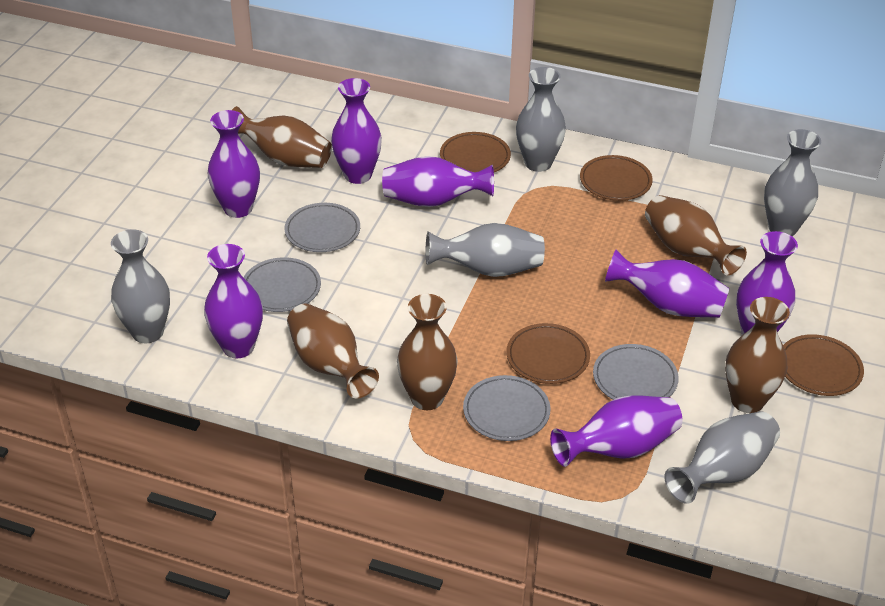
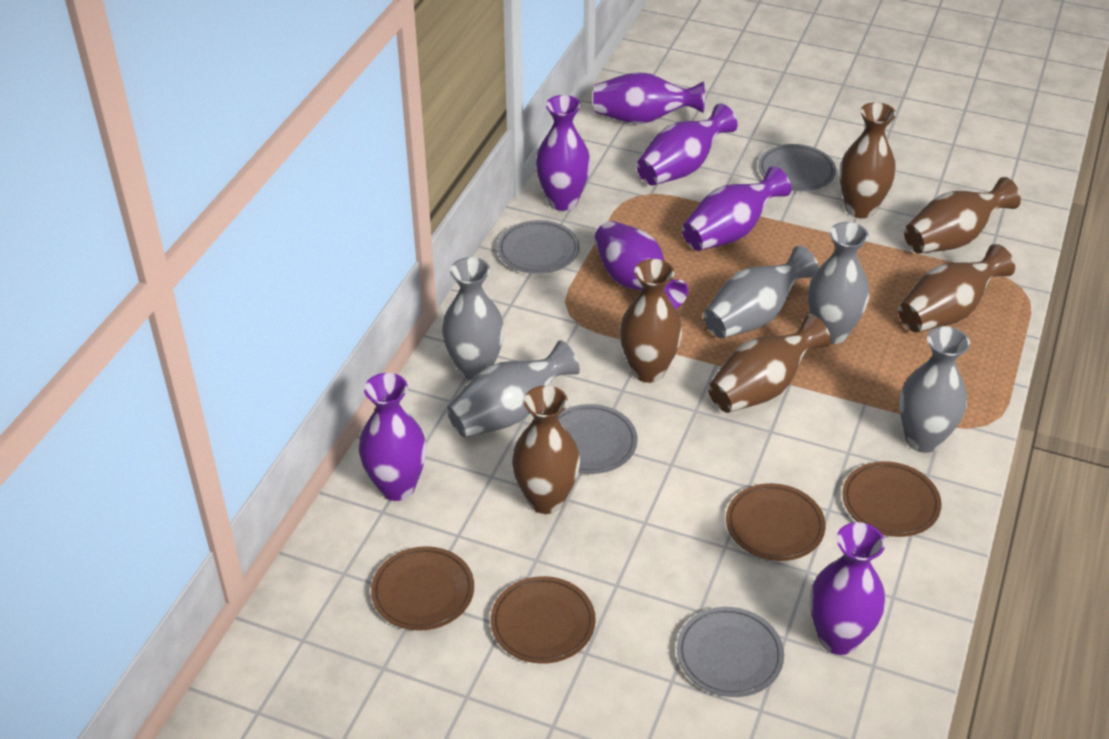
brown vase: 5 -> 6

